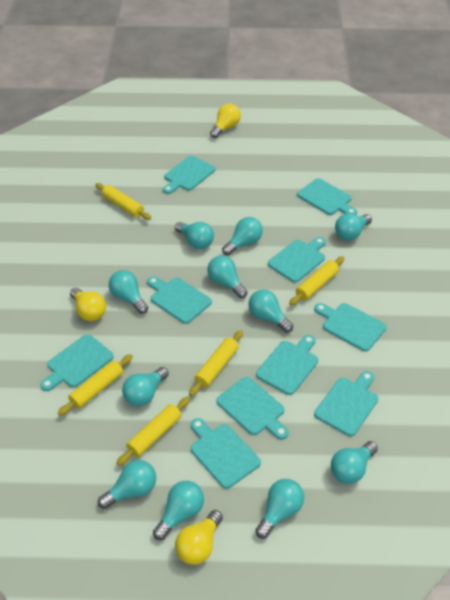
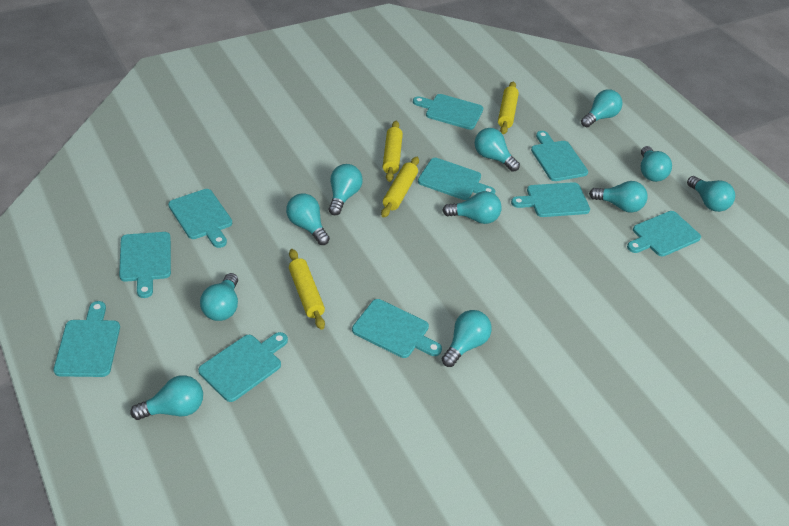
yellow light bulb: 3 -> 0
yellow rolling pin: 5 -> 4

